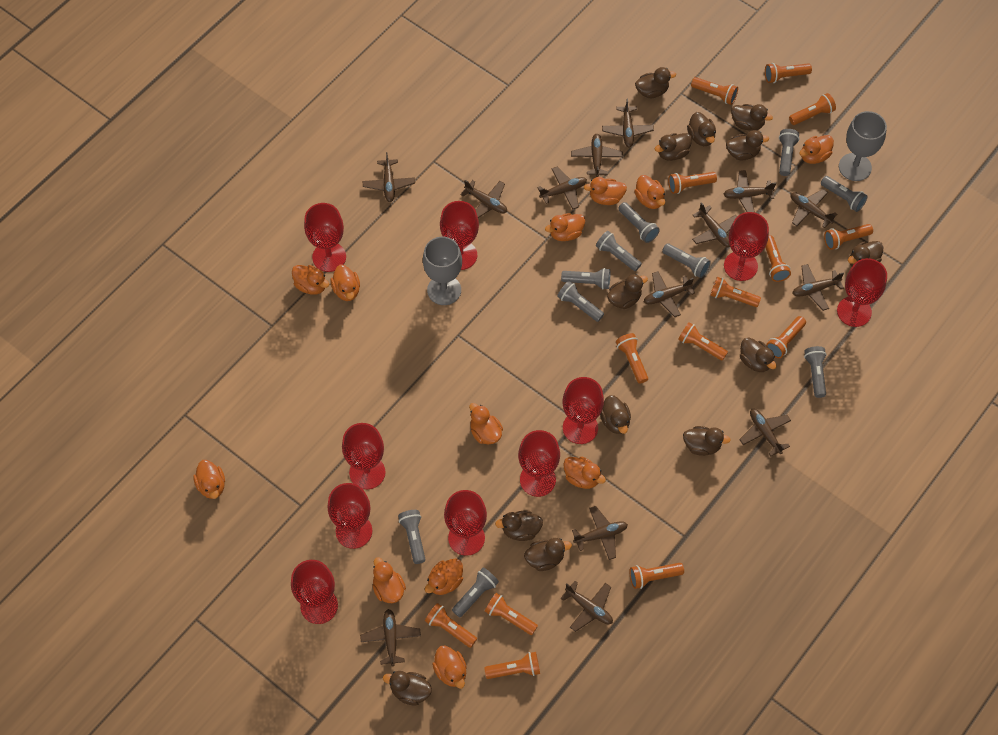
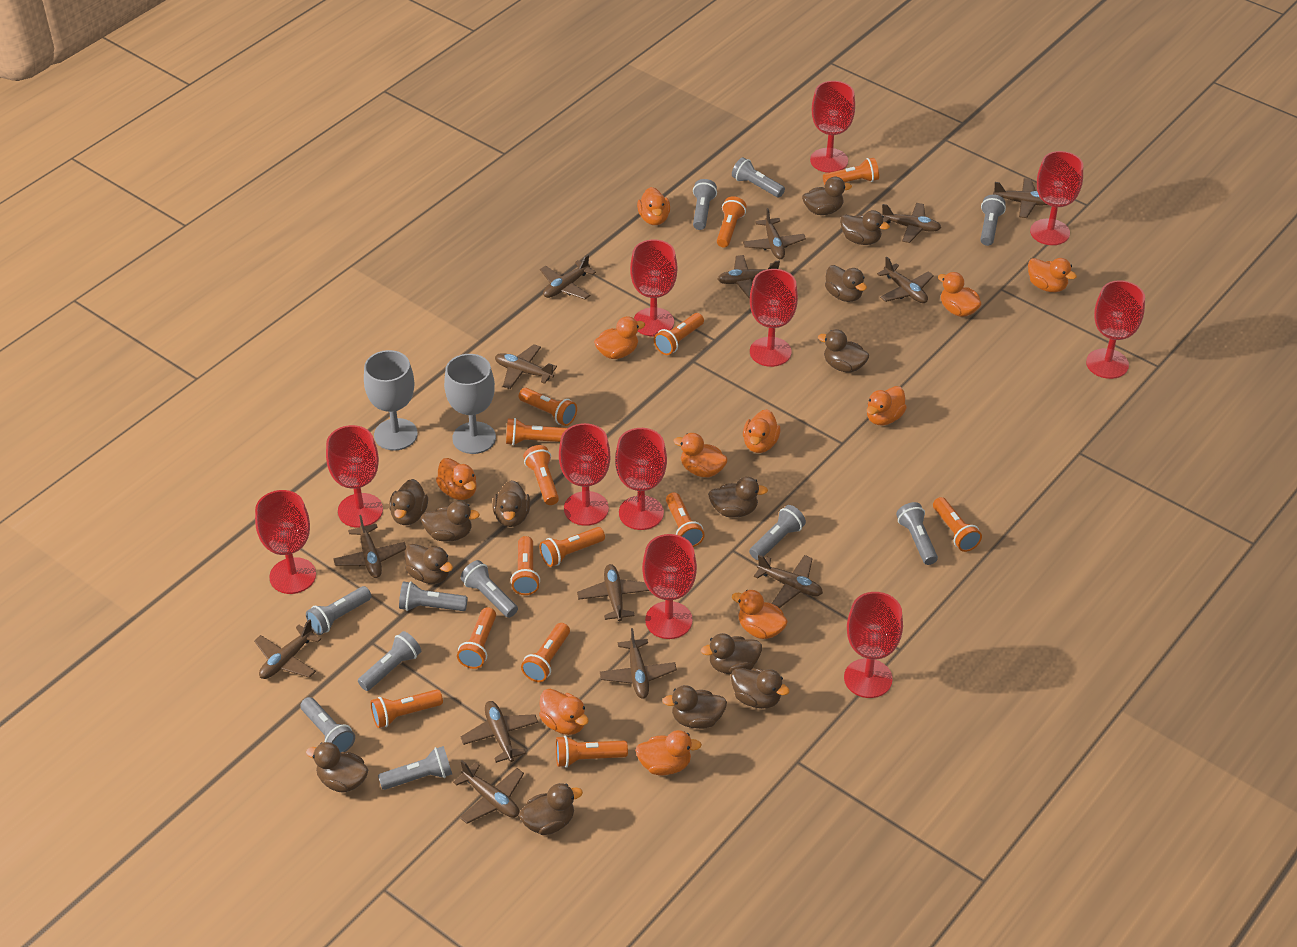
brown duck: 13 -> 14
grey flashlight: 10 -> 11
orange duck: 12 -> 11
red goblet: 10 -> 11

